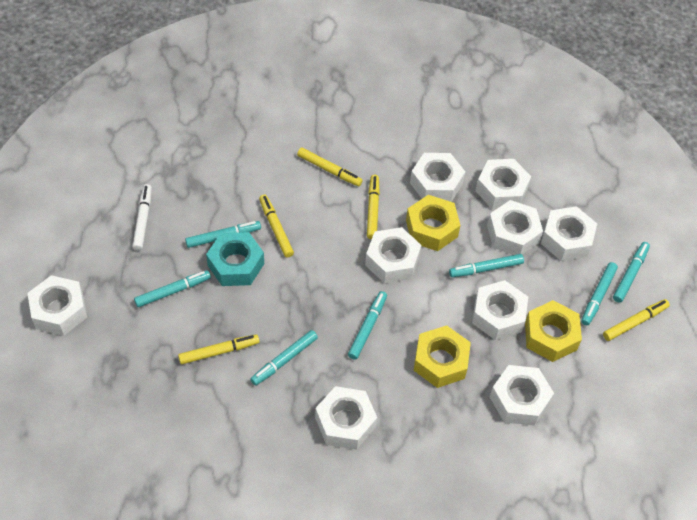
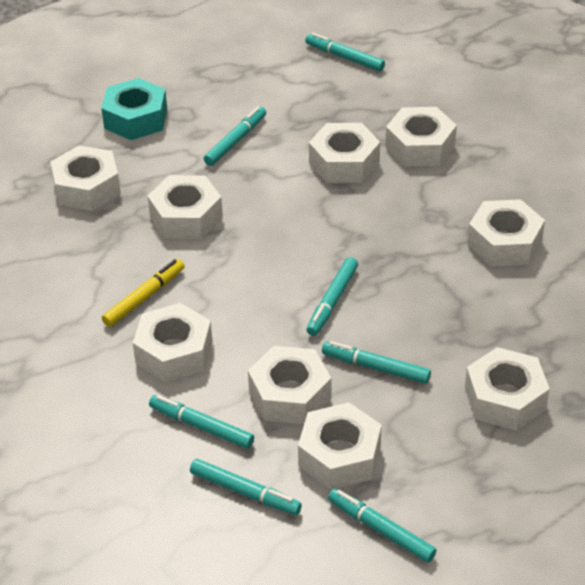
white marker: 1 -> 0
yellow marker: 5 -> 1
yellow nut: 3 -> 0

